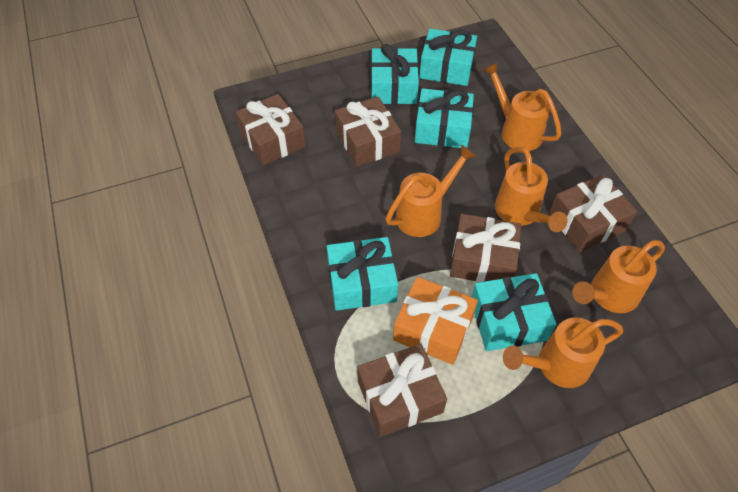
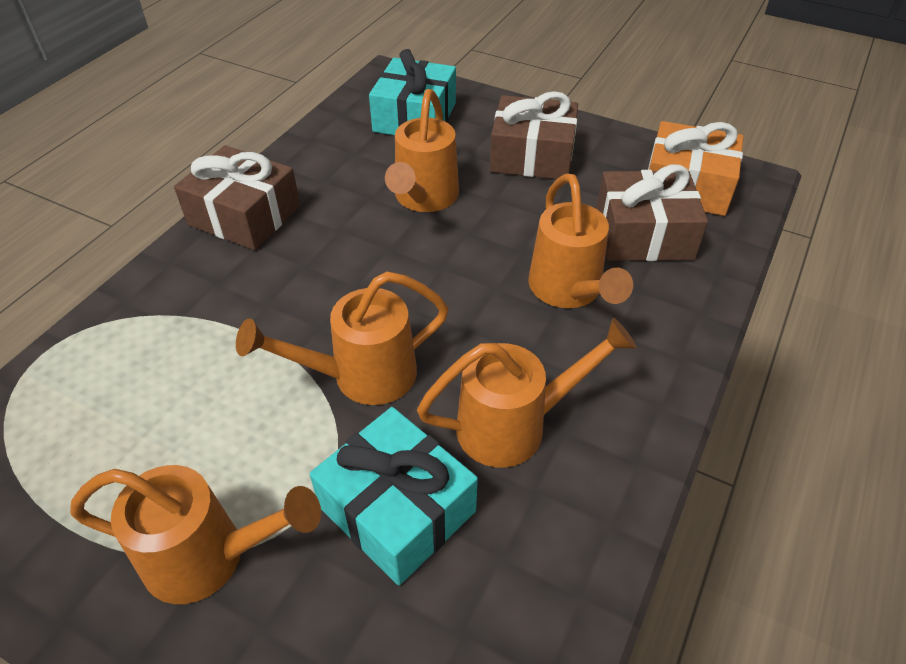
brown gift: 5 -> 3
turquoise gift: 5 -> 2

